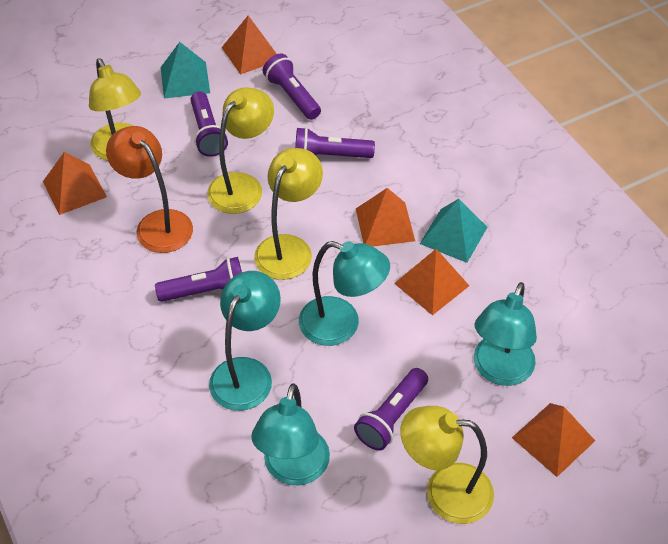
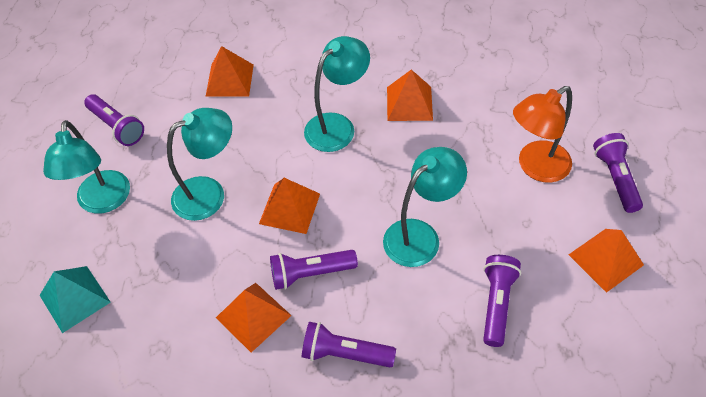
turquoise pyramid: 2 -> 1
yellow lamp: 4 -> 0

